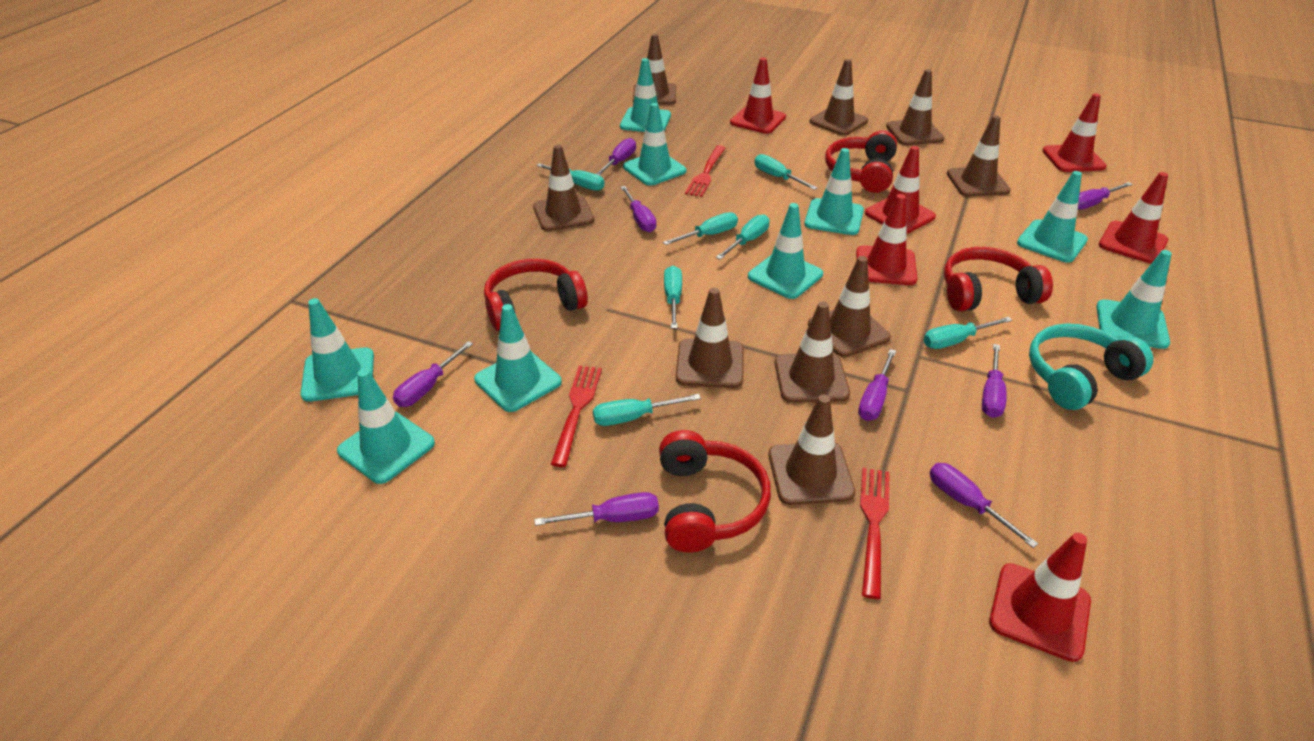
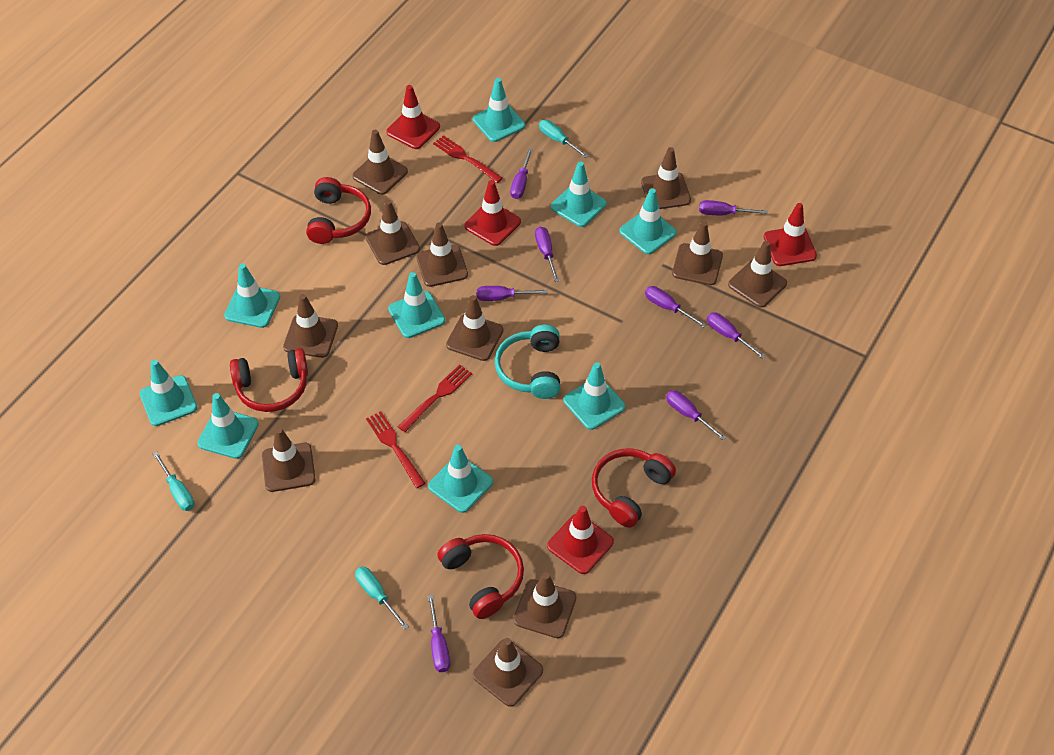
brown traffic cone: 9 -> 11
red traffic cone: 6 -> 4
turquoise screwdriver: 7 -> 3

